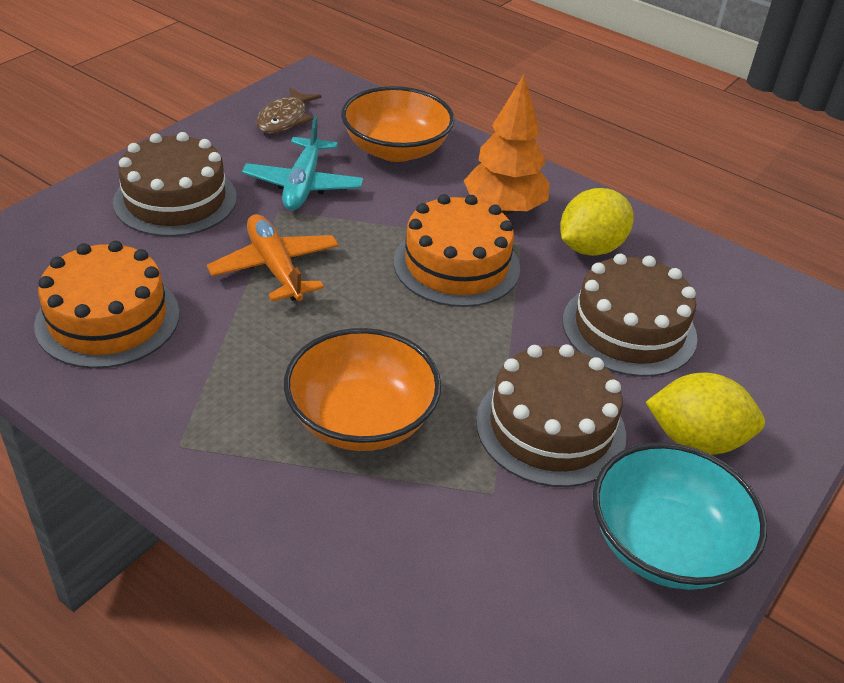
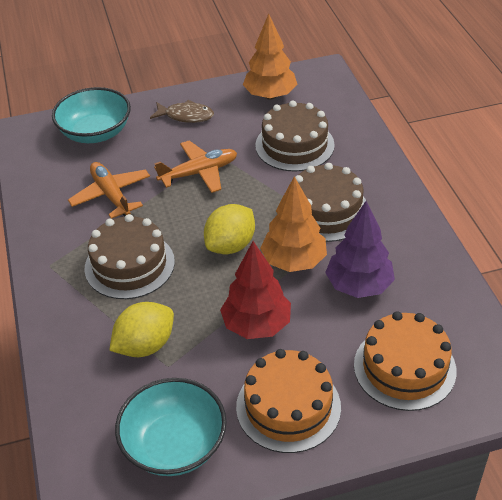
orange bowl: 2 -> 0
orange plane: 1 -> 2
orange tree: 1 -> 2
purple tree: 0 -> 1
red tree: 0 -> 1
turquoise bowl: 1 -> 2
turquoise plane: 1 -> 0

